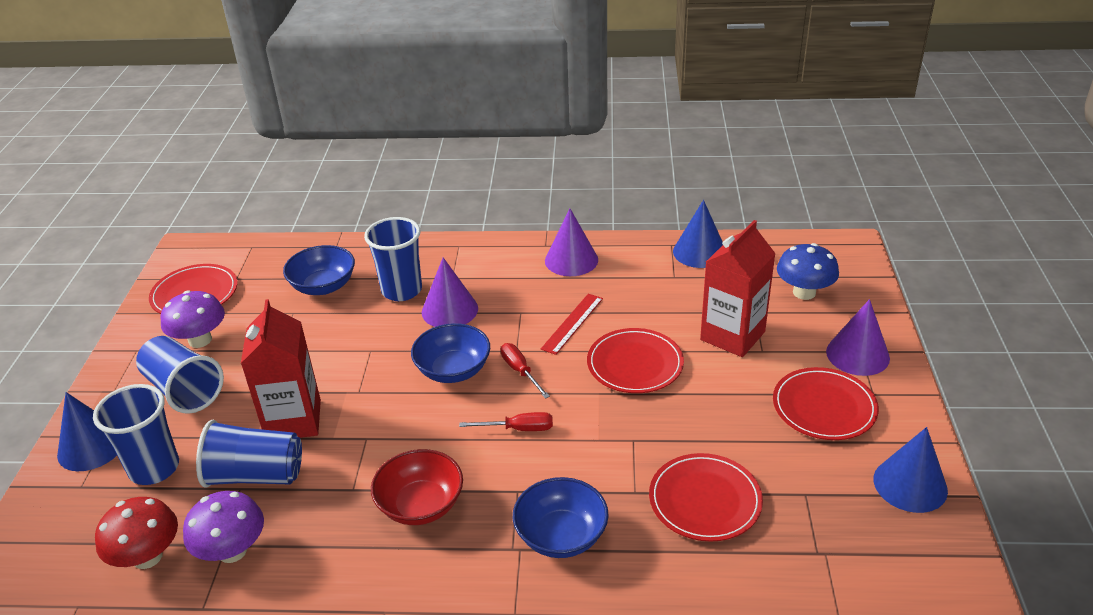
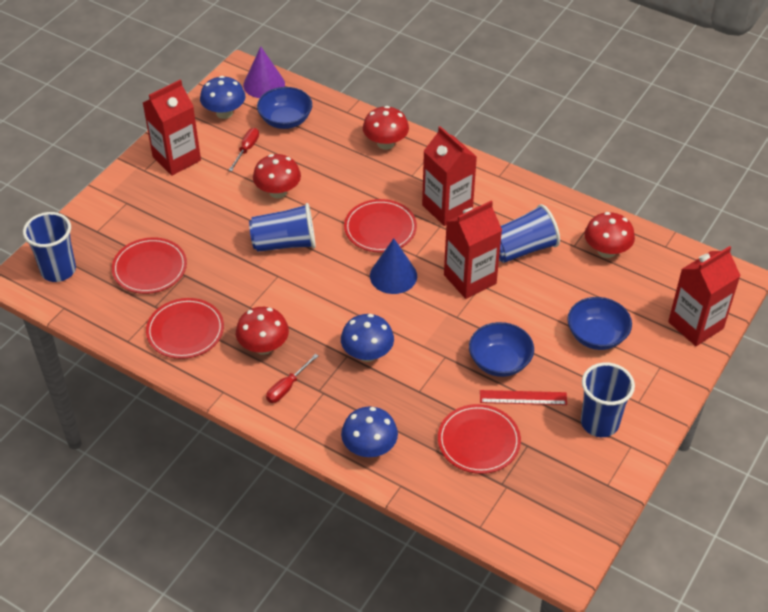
blue cone: 3 -> 1
blue mushroom: 1 -> 3
purple cone: 3 -> 1
purple mushroom: 2 -> 0
red bowl: 1 -> 0
red carton: 2 -> 4
red mushroom: 1 -> 4

